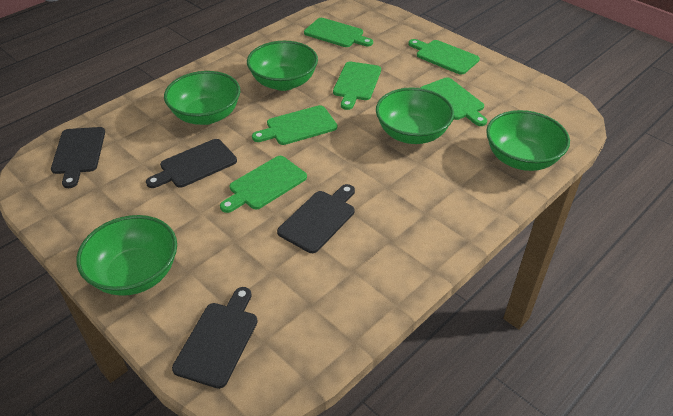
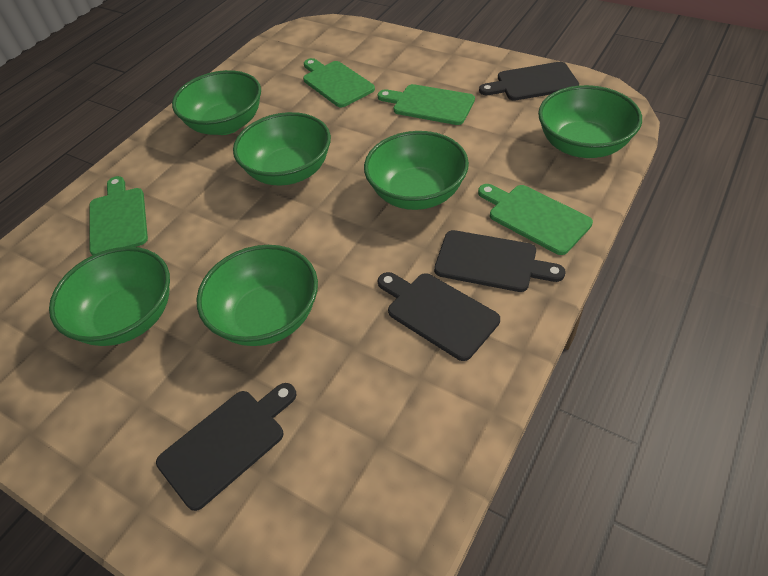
green bowl: 5 -> 6
green cutting board: 6 -> 4

